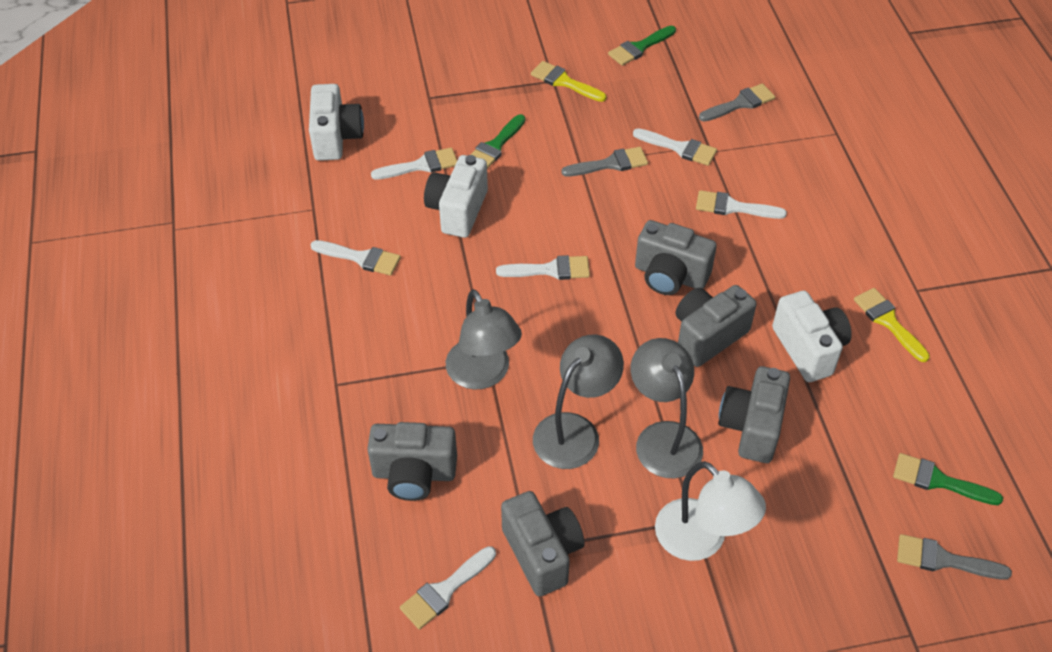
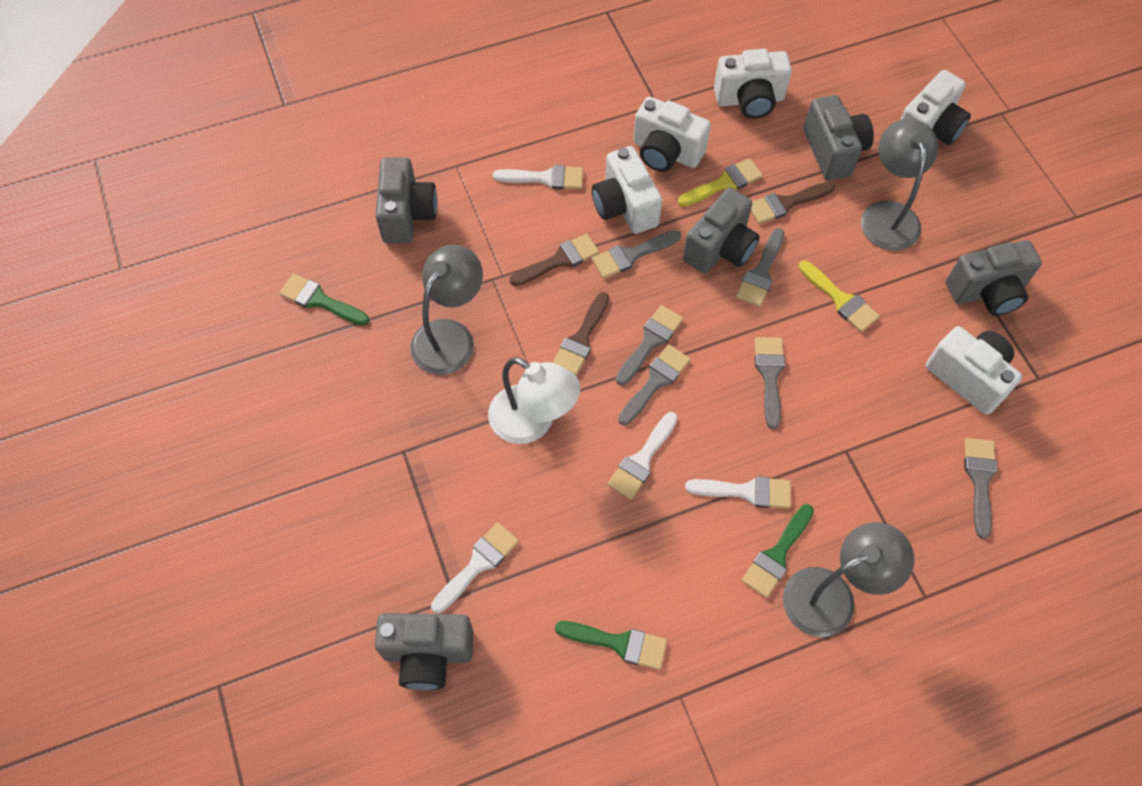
brown brush: 0 -> 3
grey brush: 3 -> 6
white brush: 6 -> 4
white camera: 3 -> 5

